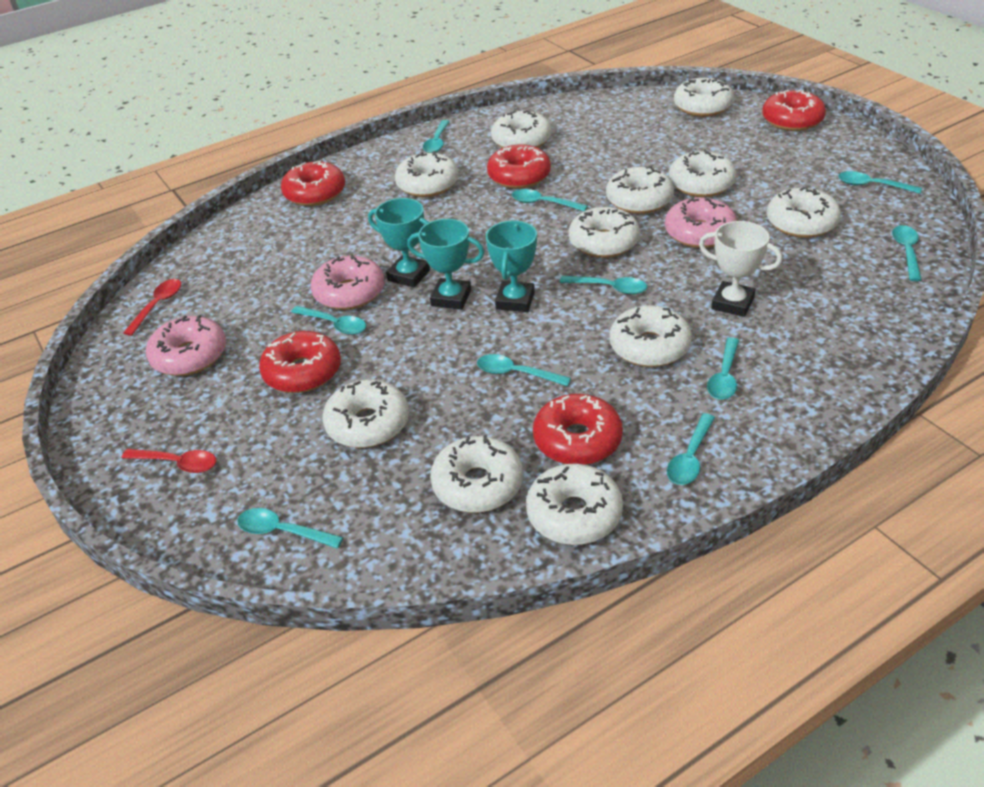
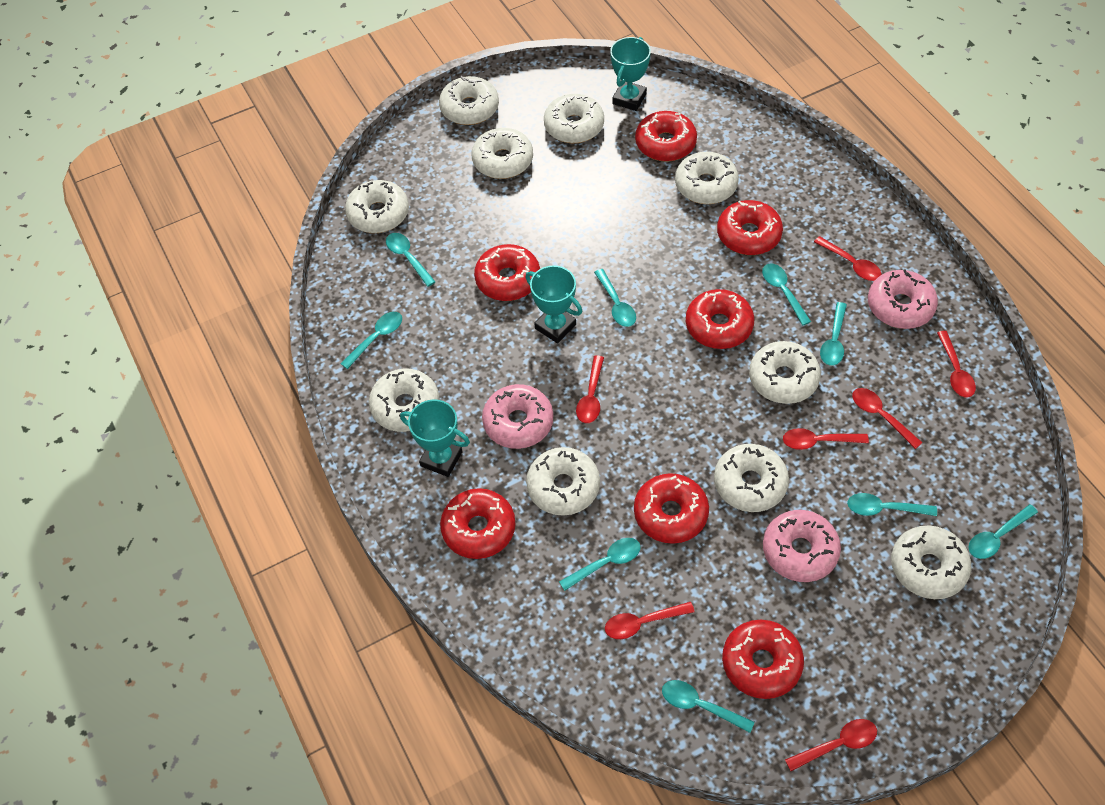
red donut: 5 -> 7
red spoon: 2 -> 7
turquoise spoon: 10 -> 9
white donut: 11 -> 10
white trophy: 1 -> 0

